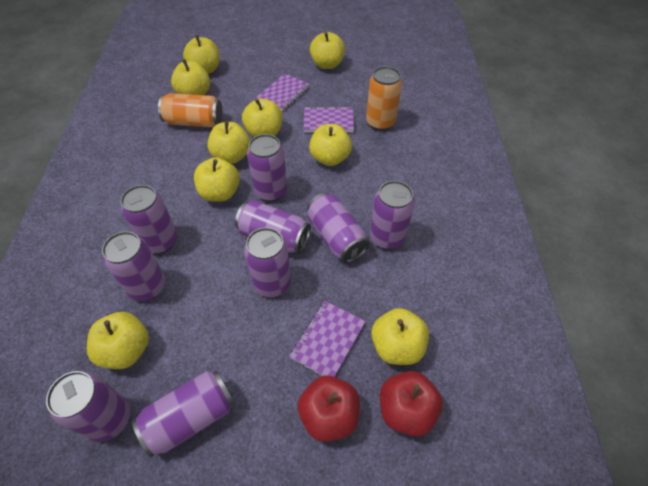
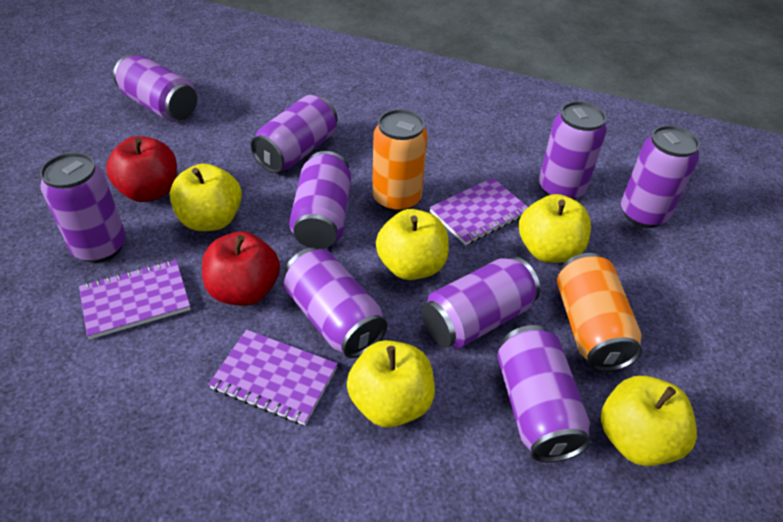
yellow apple: 9 -> 5

